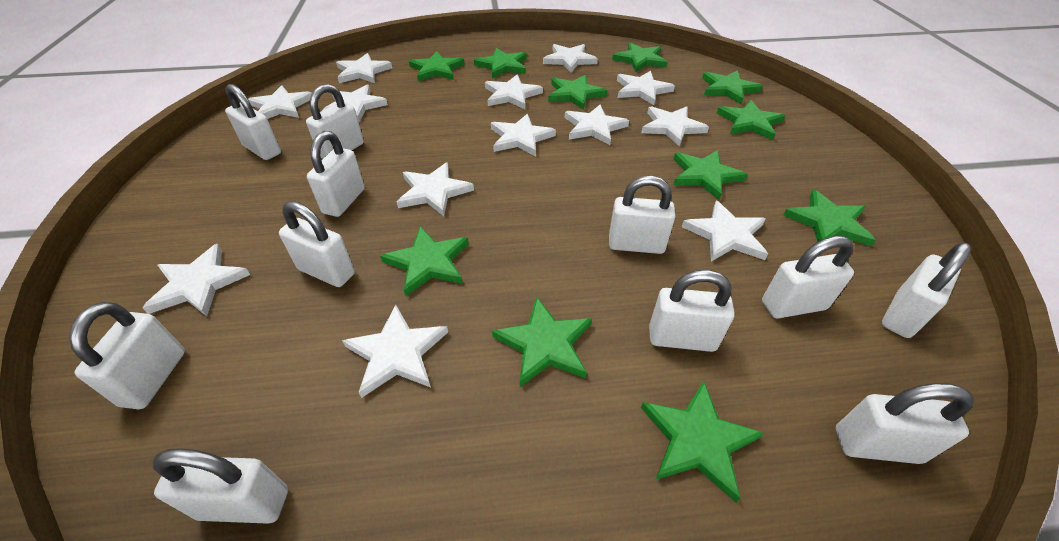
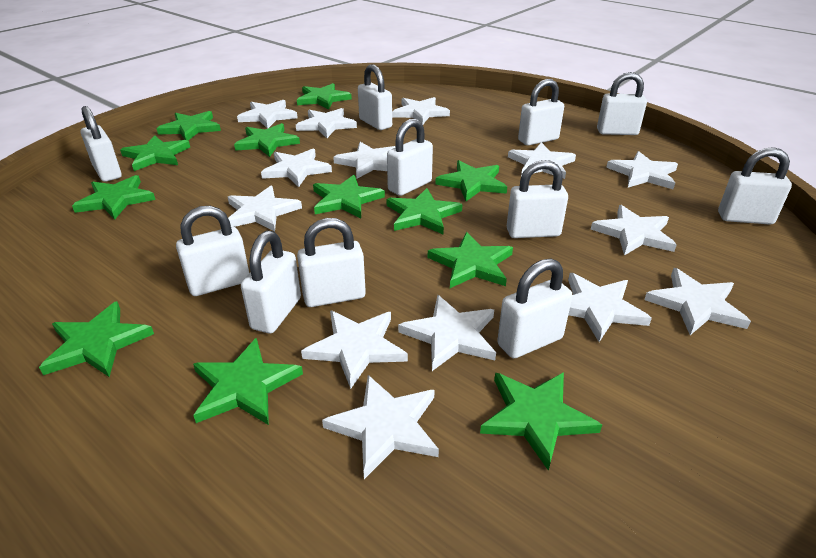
green star: 11 -> 12
white star: 13 -> 14

